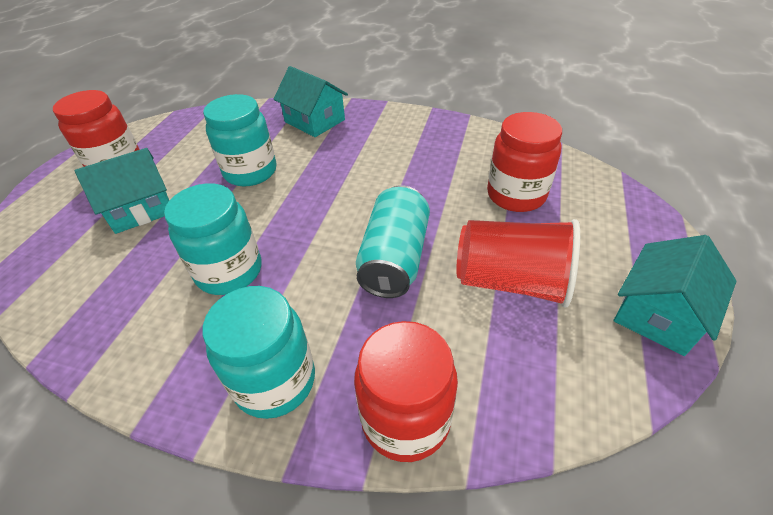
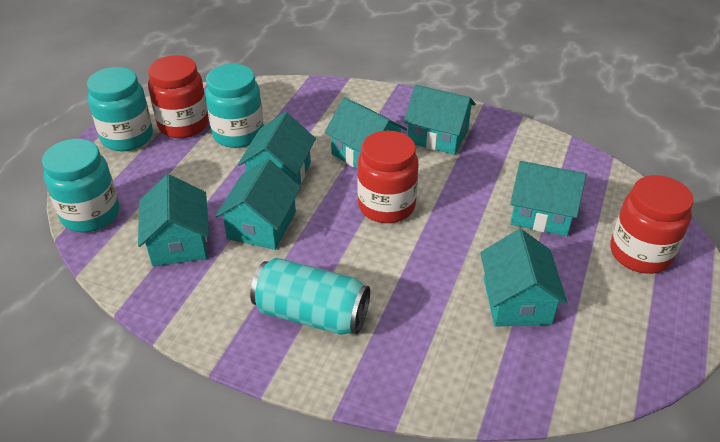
red cup: 1 -> 0
turquoise house: 3 -> 7

